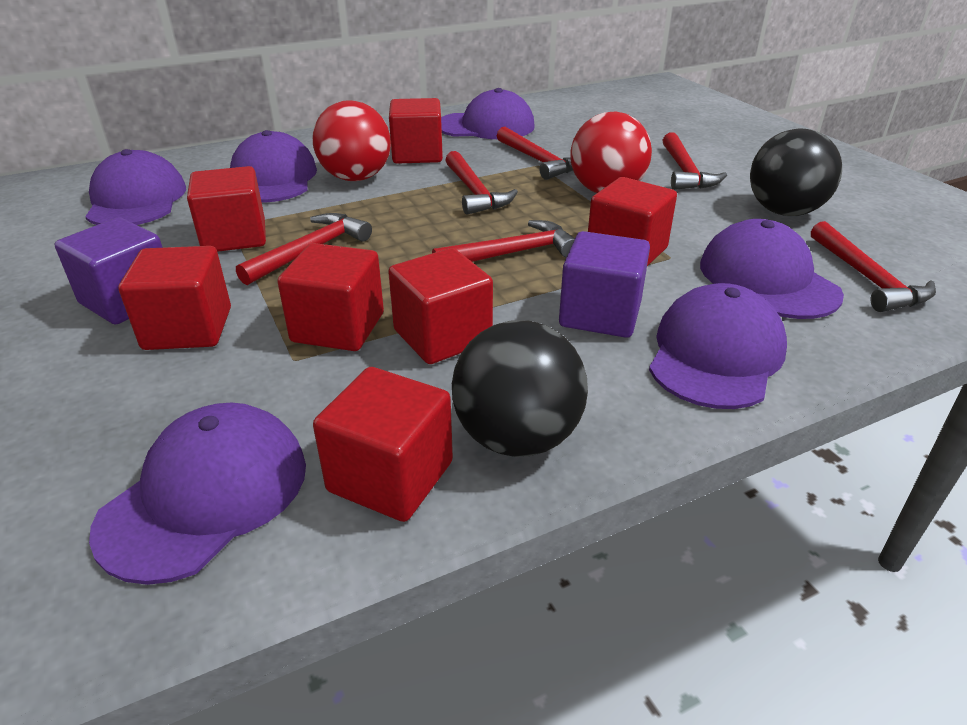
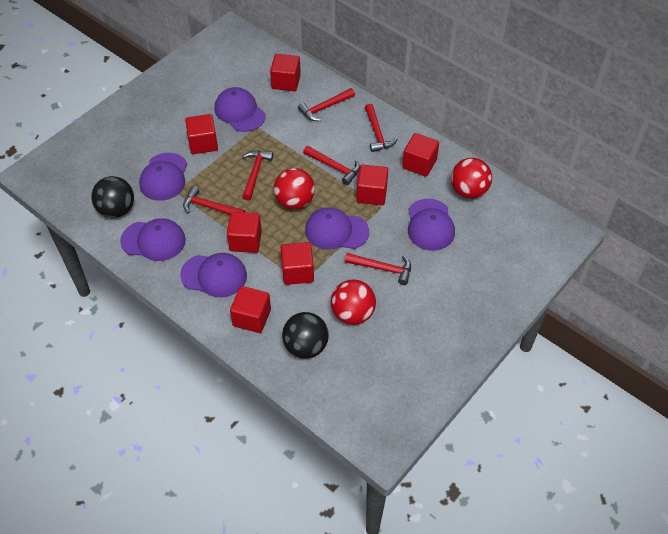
purple cube: 2 -> 0
red ball: 2 -> 3

